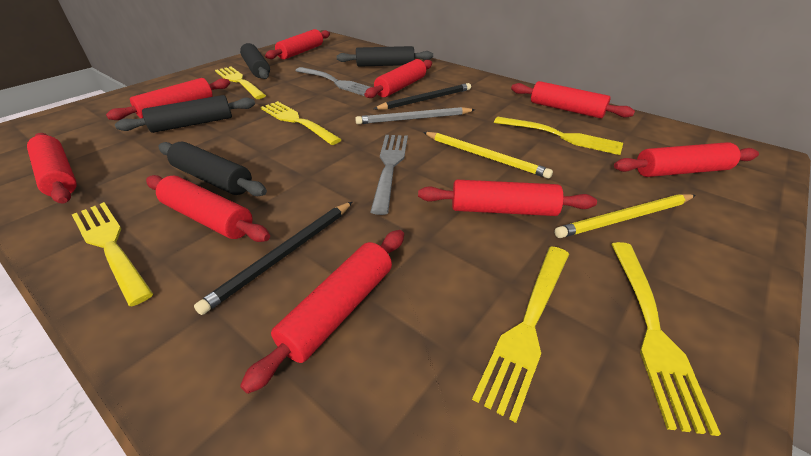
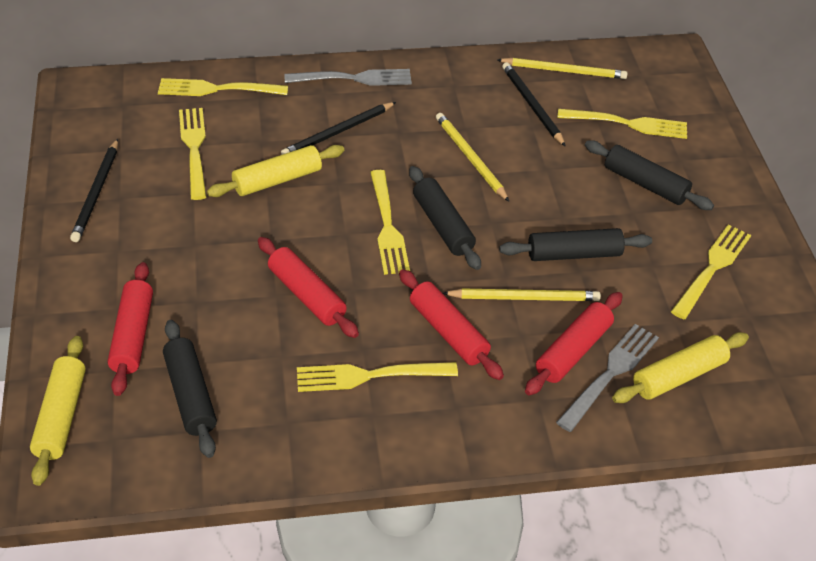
black pencil: 2 -> 3
grey pencil: 1 -> 0
red rolling pin: 9 -> 4
yellow pencil: 2 -> 3
yellow rolling pin: 0 -> 3

